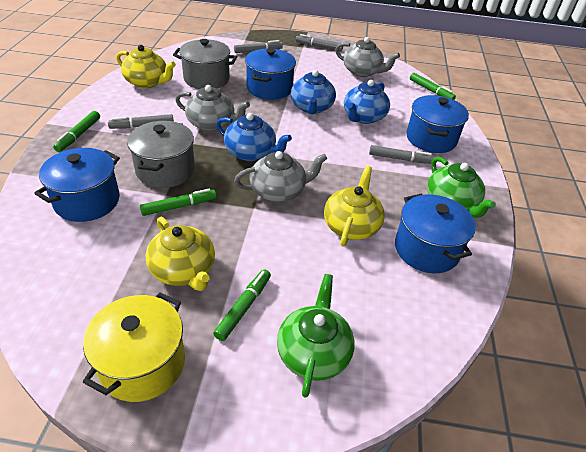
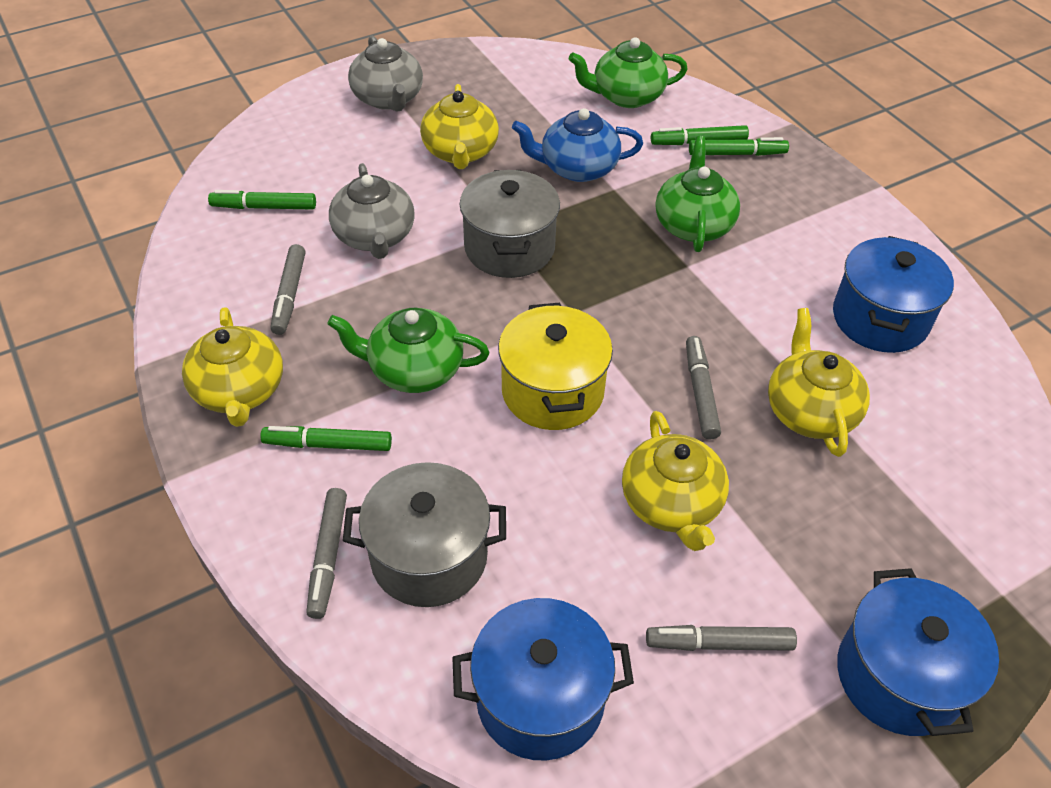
blue pot: 4 -> 3
blue teapot: 3 -> 1
green teapot: 2 -> 3
grey teapot: 3 -> 2
yellow teapot: 3 -> 4

